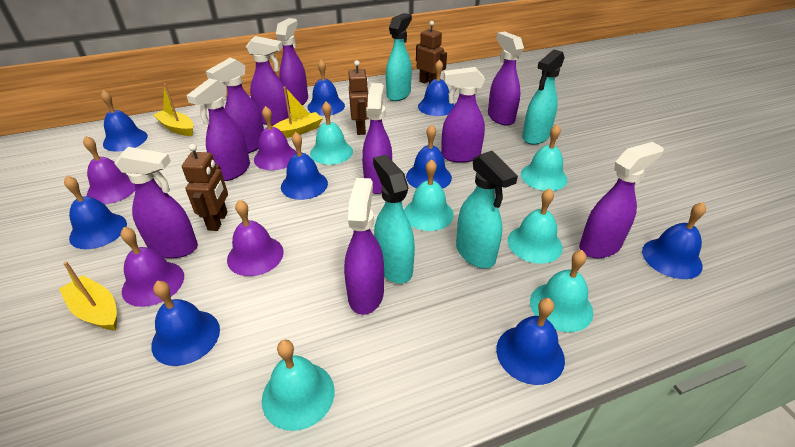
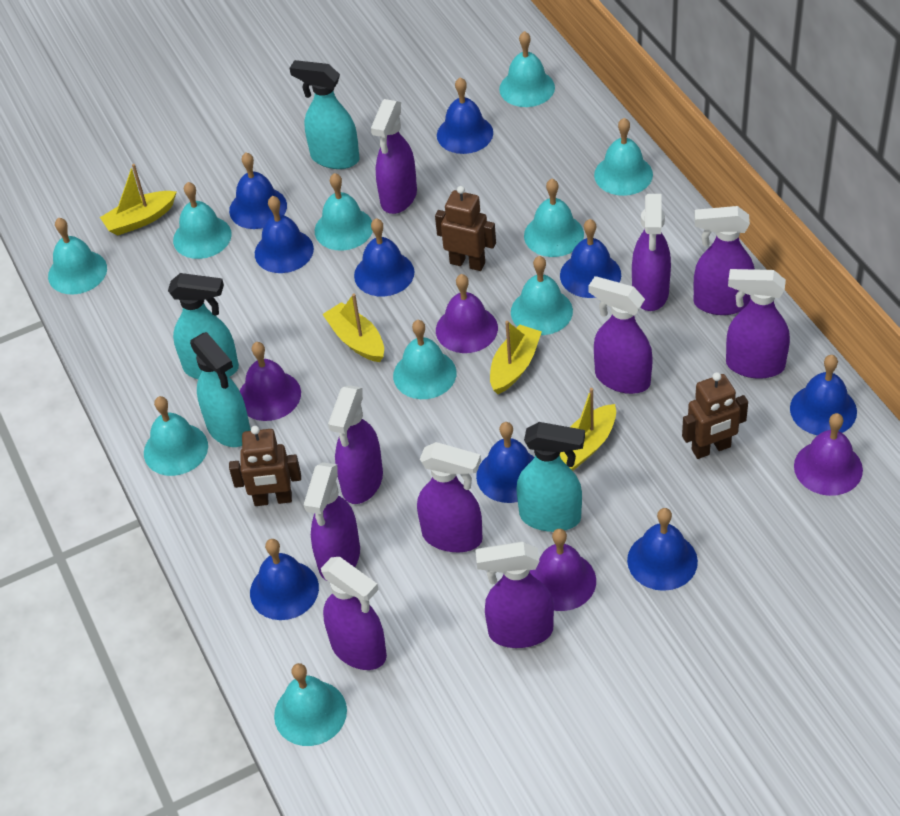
turquoise bell: 6 -> 10
yellow boat: 3 -> 4

